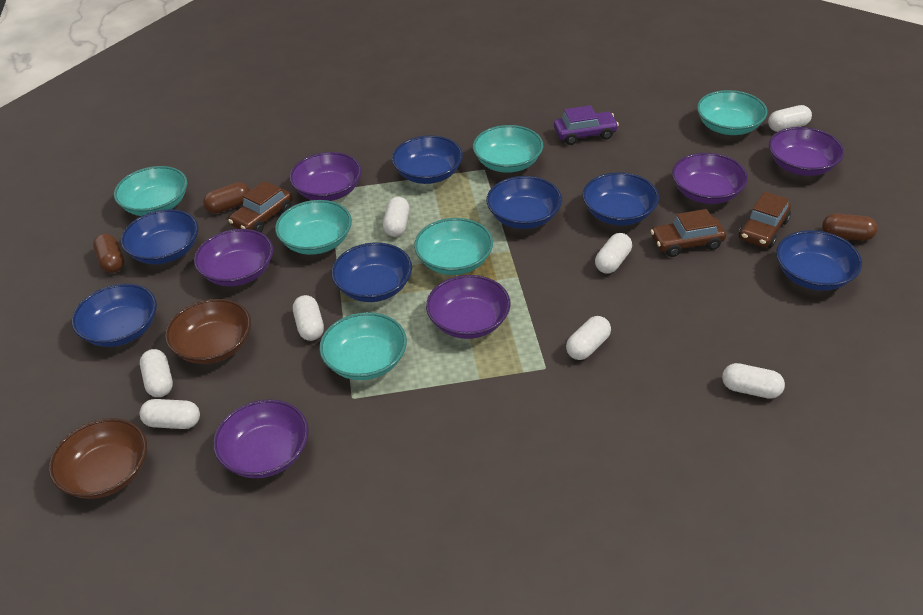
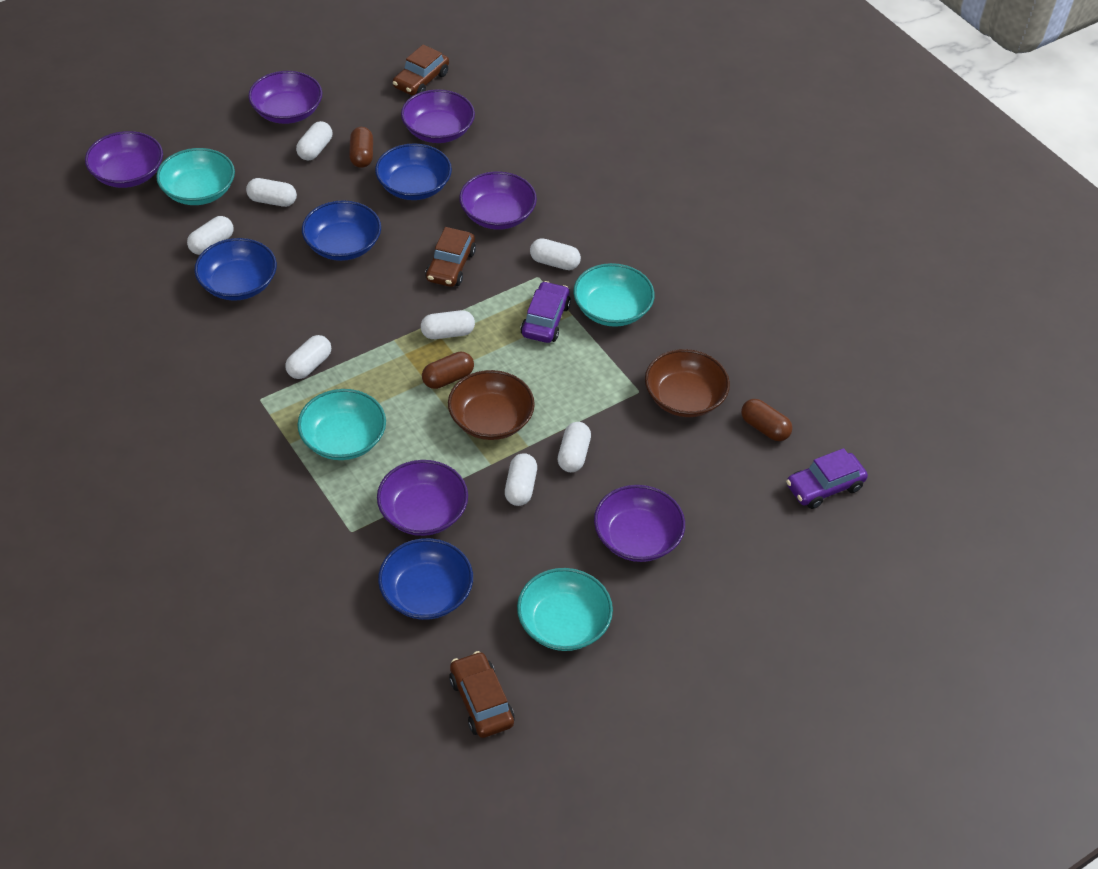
blue bowl: 7 -> 4
purple car: 1 -> 2
turquoise bowl: 6 -> 4

